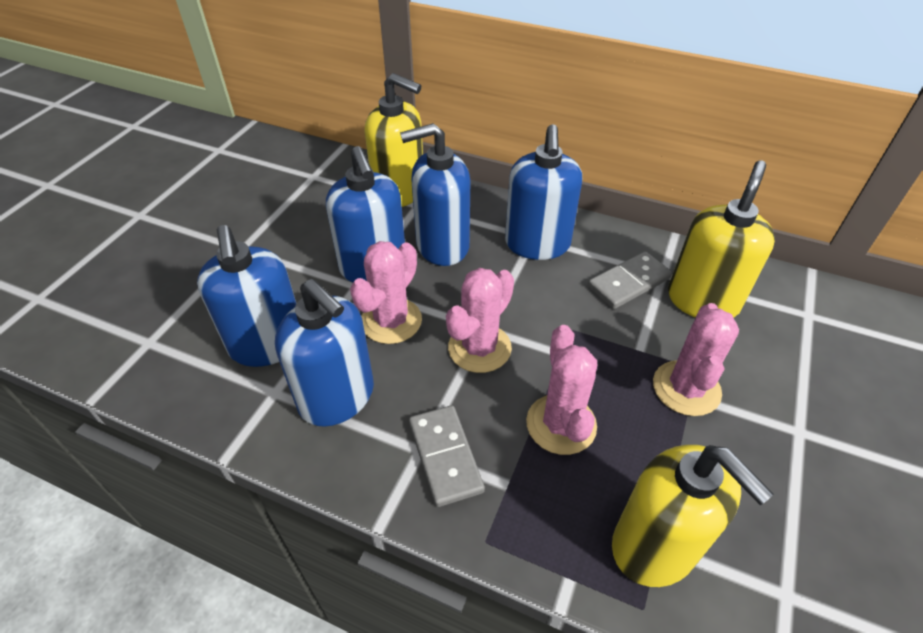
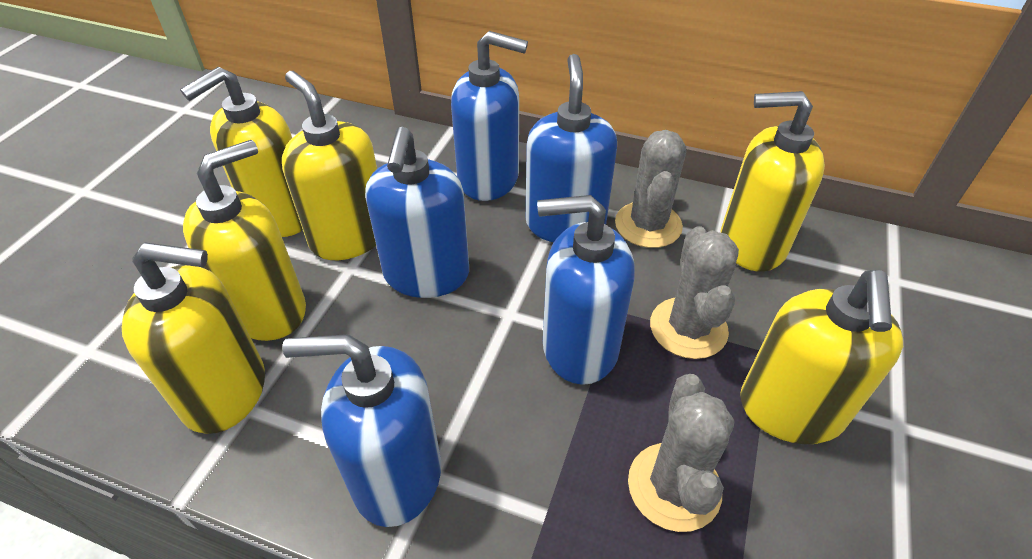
grey cactus: 0 -> 3
grey domino: 2 -> 0
pink cactus: 4 -> 0
yellow soap dispenser: 3 -> 6

